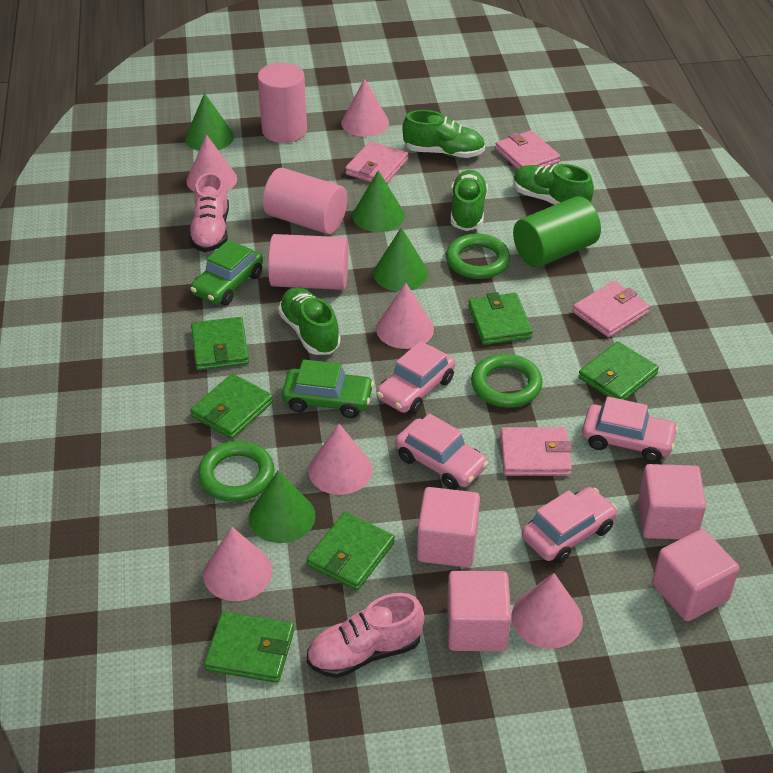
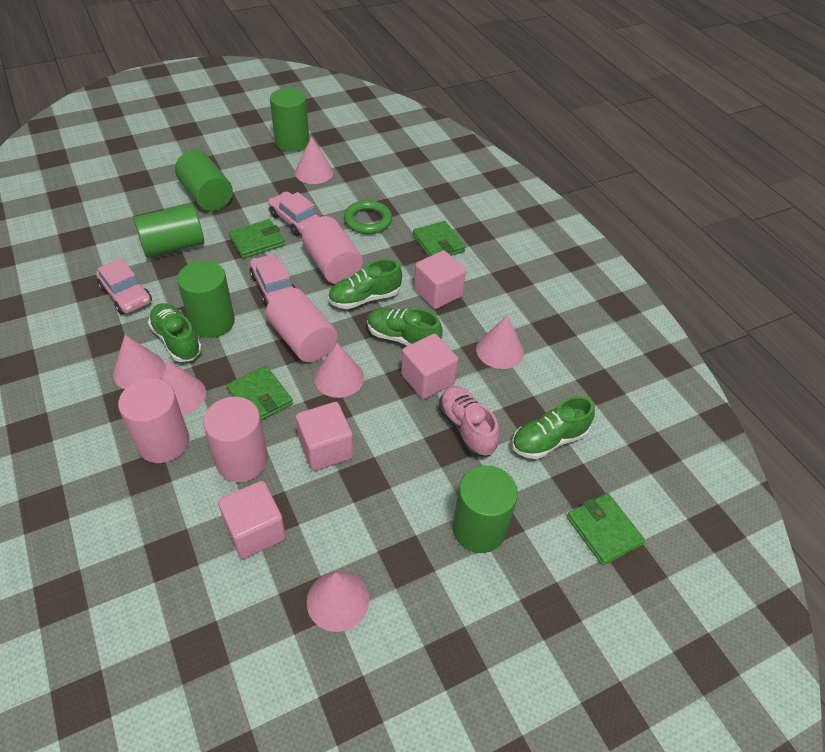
green car: 2 -> 0
green cone: 4 -> 0
green cylinder: 1 -> 5
green ring: 3 -> 1
green wallet: 6 -> 4
pink car: 4 -> 3
pink cylinder: 3 -> 4
pink shoe: 2 -> 1
pink wallet: 4 -> 0

